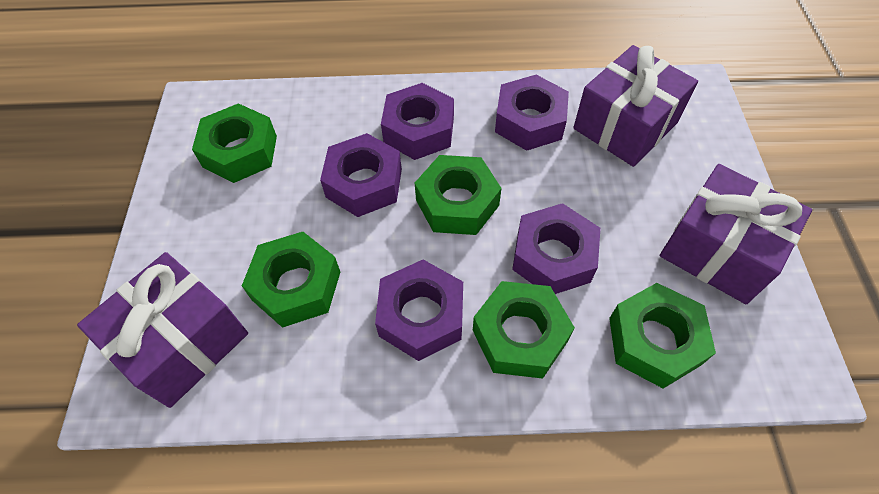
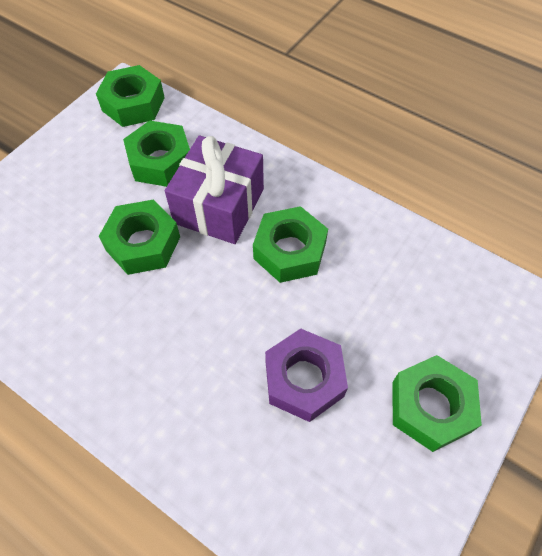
purple gift: 3 -> 1
purple nut: 5 -> 1

